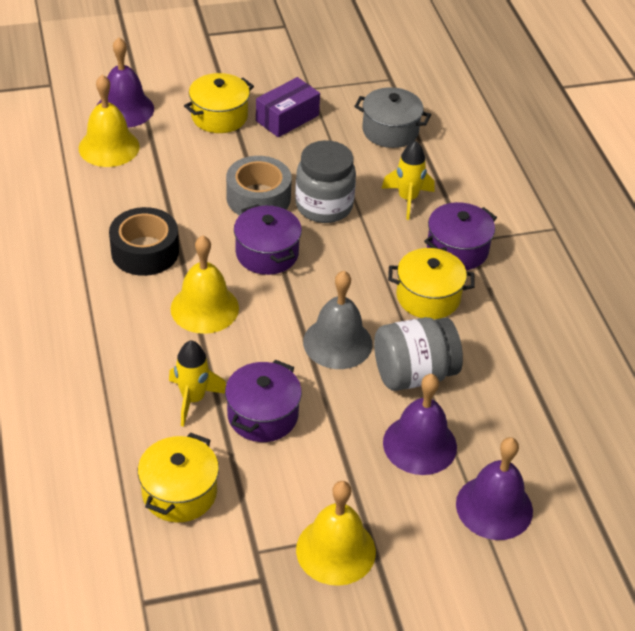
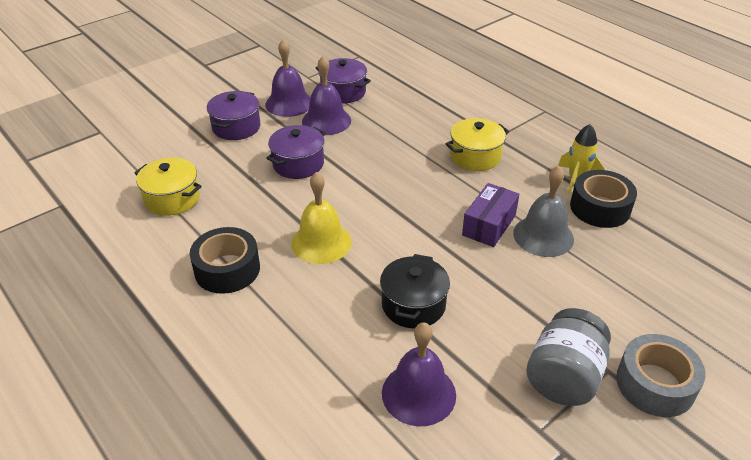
black pot: 0 -> 1
black tape: 1 -> 2
grey jar: 2 -> 1
grey pot: 1 -> 0
yellow bell: 3 -> 1
yellow pot: 3 -> 2
yellow rocket: 2 -> 1

